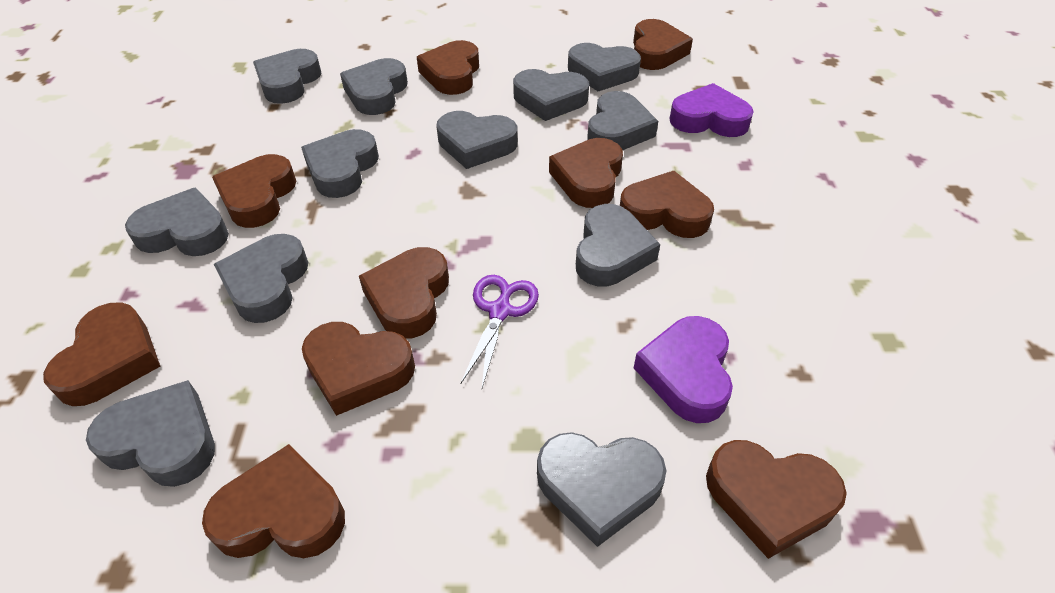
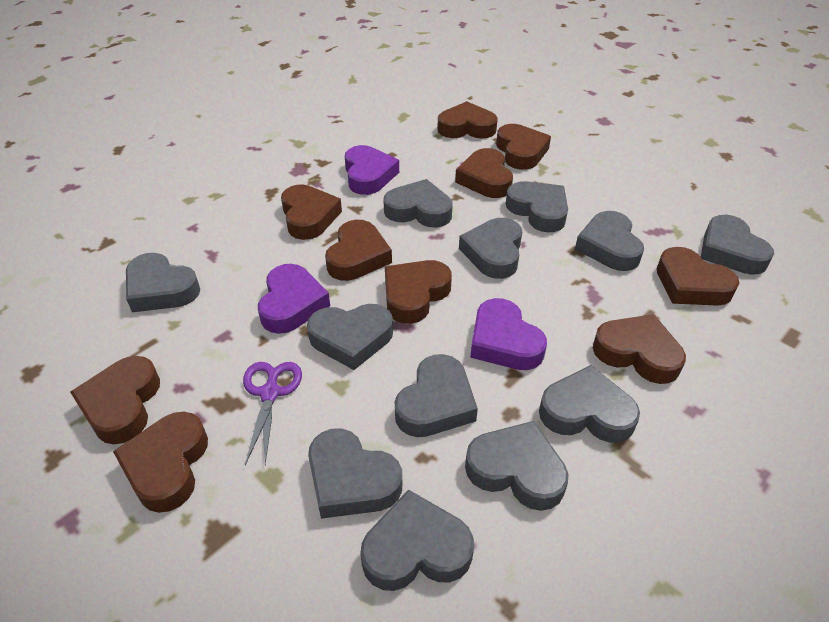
purple heart: 2 -> 3

